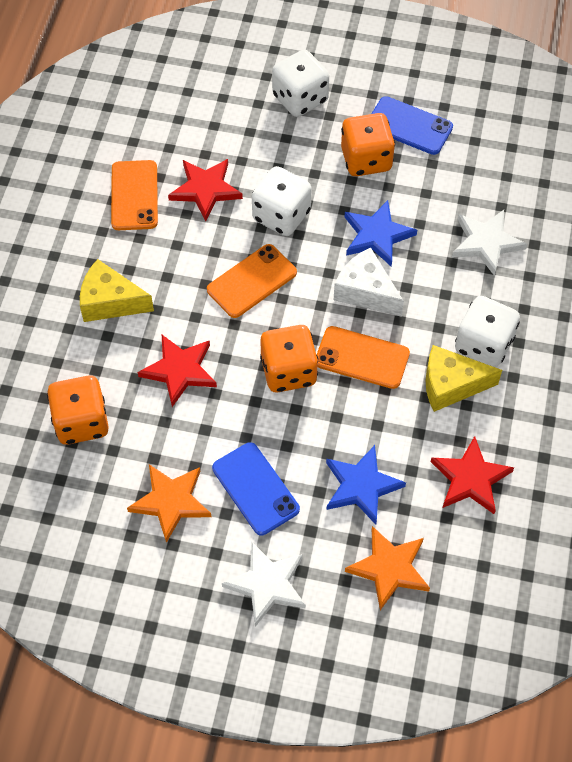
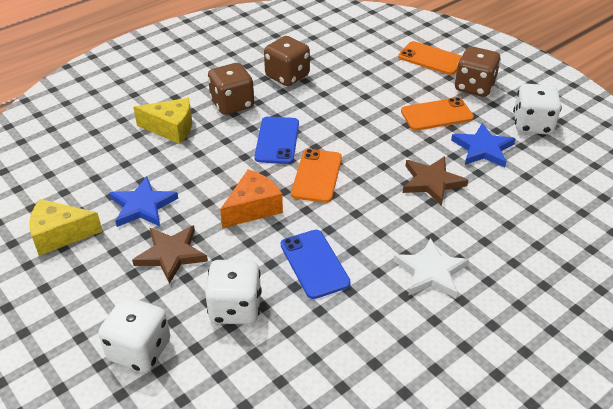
brown dice: 0 -> 3
brown star: 0 -> 2
orange cheese: 0 -> 1
orange dice: 3 -> 0
orange star: 2 -> 0
red star: 3 -> 0
white cheese: 1 -> 0
white star: 2 -> 1

